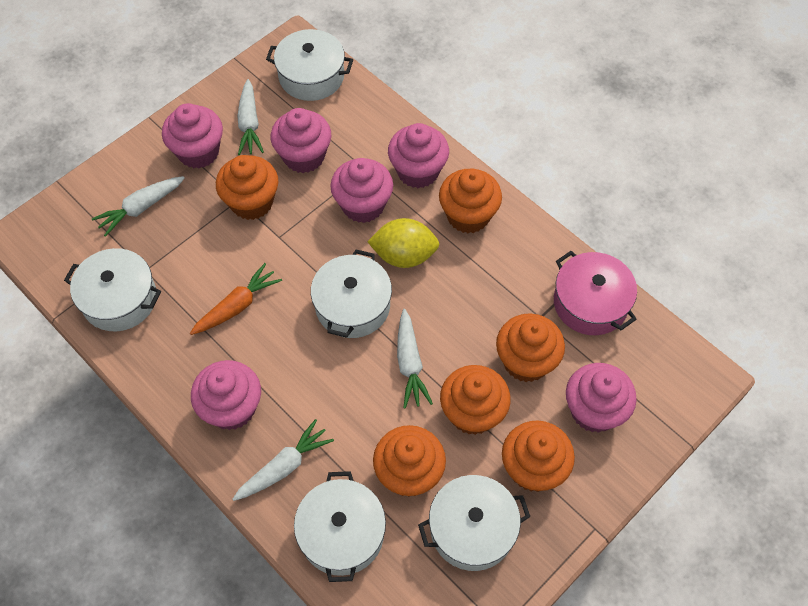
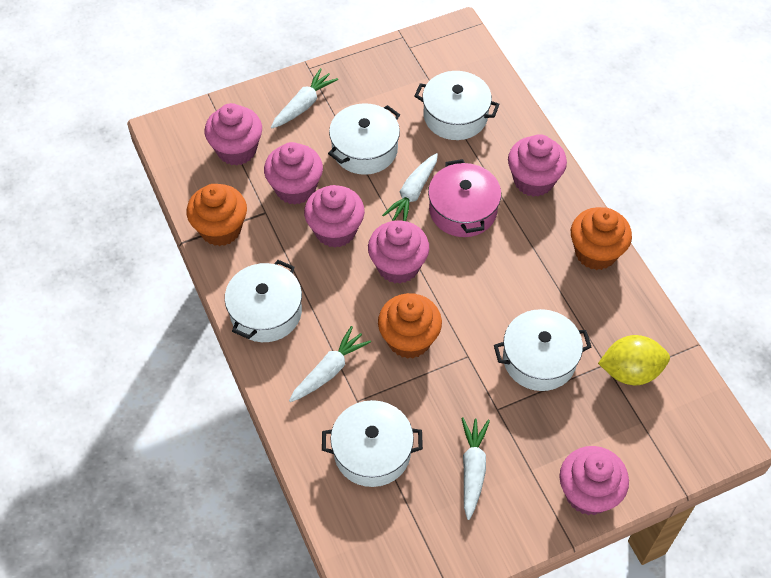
orange carrot: 1 -> 0
orange cupcake: 6 -> 3

